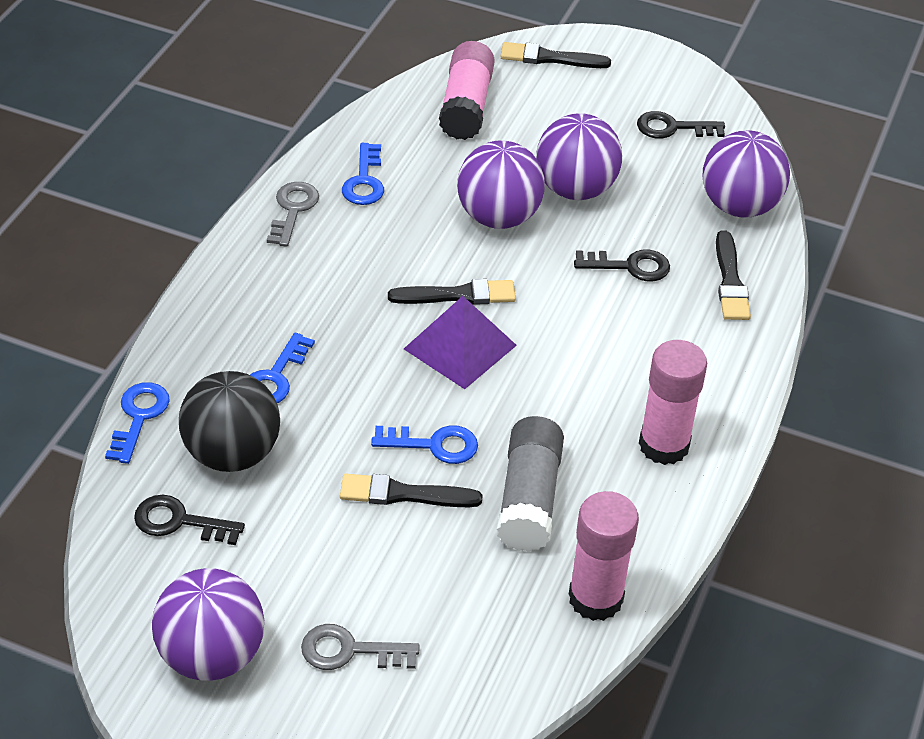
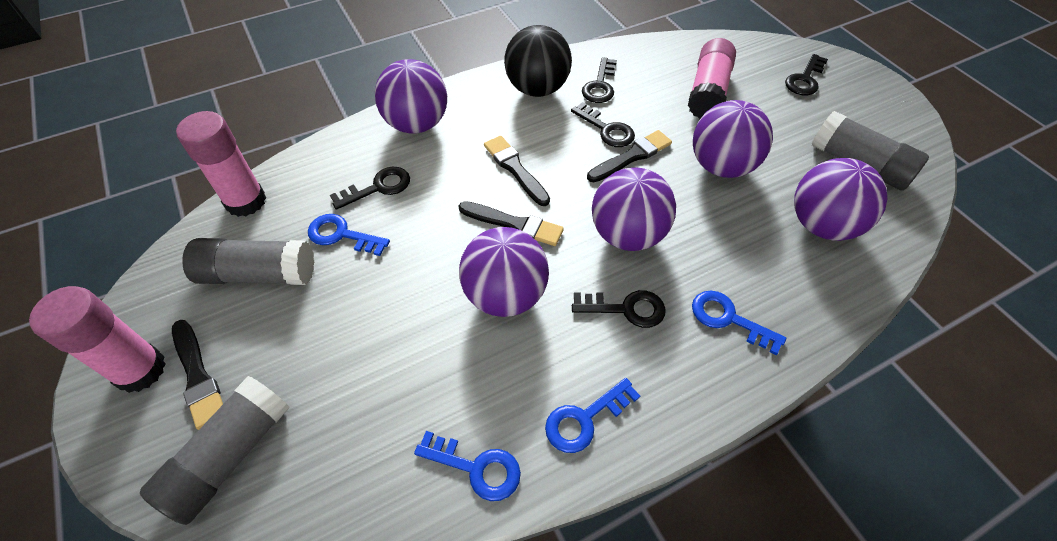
black key: 3 -> 5
grey glue stick: 1 -> 3
grey key: 2 -> 0
purple ball: 4 -> 5
purple pyramid: 1 -> 0

